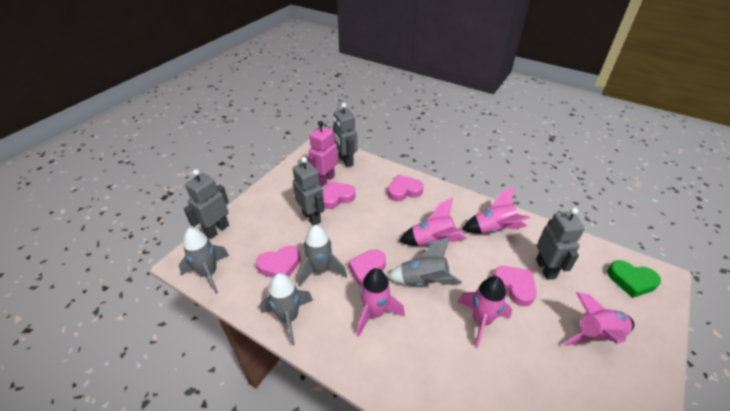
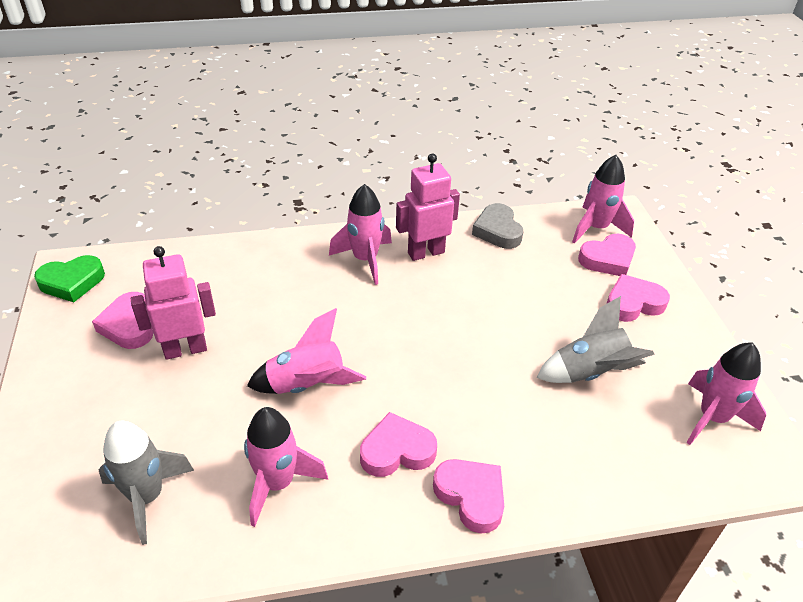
grey heart: 0 -> 1
grey robot: 4 -> 0
grey rocket: 4 -> 2
pink robot: 1 -> 2

